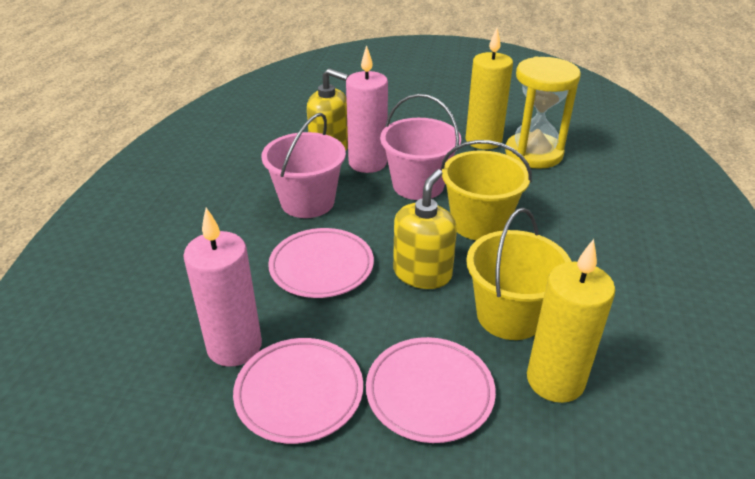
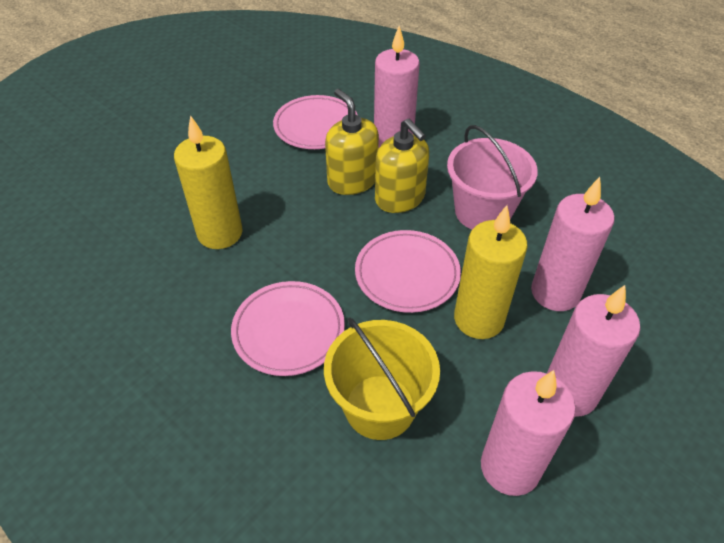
pink bucket: 2 -> 1
pink candle: 2 -> 4
yellow bucket: 2 -> 1
yellow hourglass: 1 -> 0

